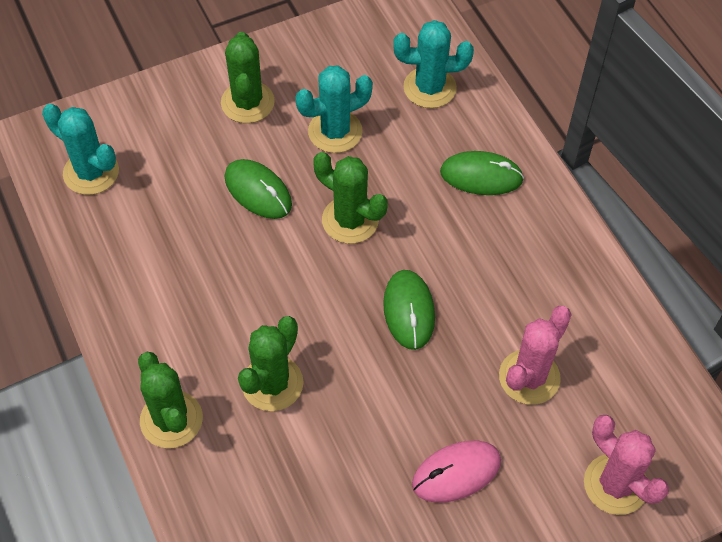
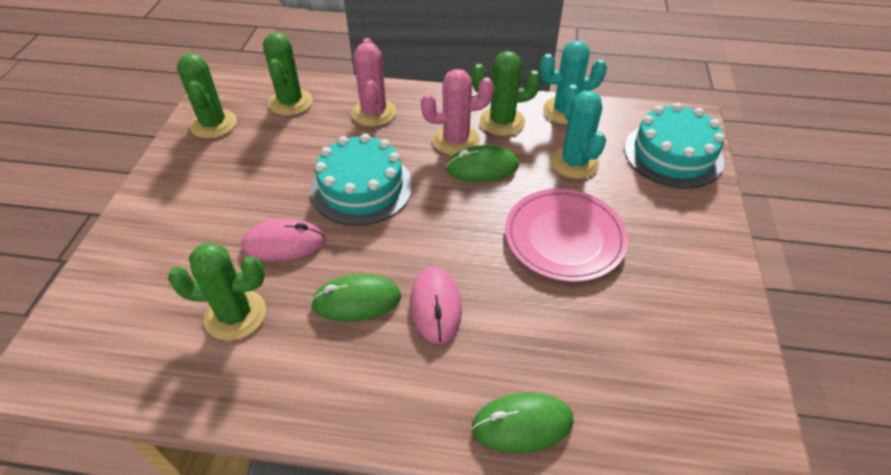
pink mouse: 1 -> 2
pink plate: 0 -> 1
turquoise cactus: 3 -> 2
turquoise cake: 0 -> 2

